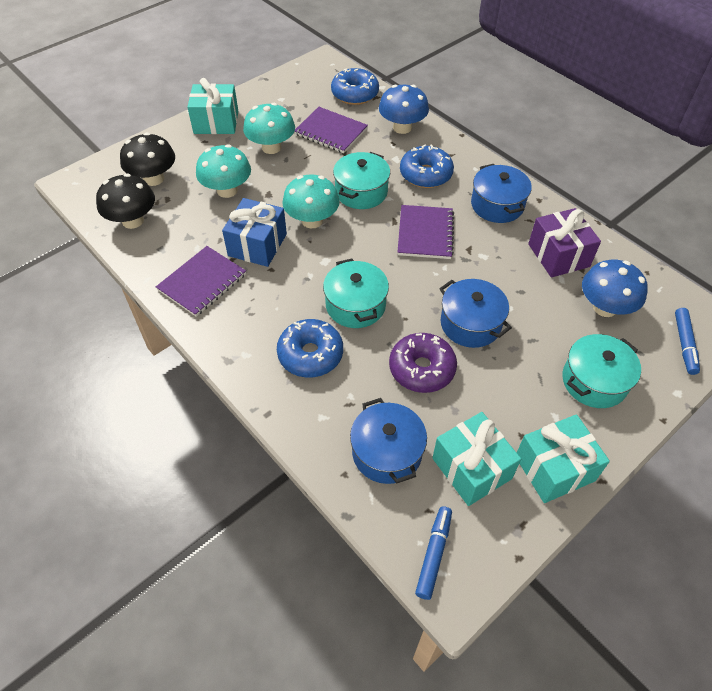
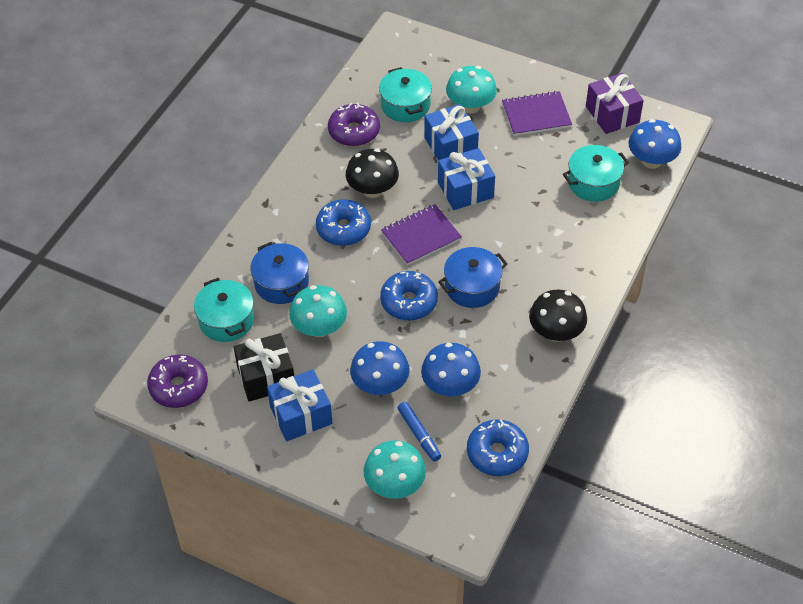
black gift: 0 -> 1
blue gift: 1 -> 3
blue marker: 2 -> 1
blue mushroom: 2 -> 3
blue pot: 3 -> 2
purple donut: 1 -> 2
purple notebook: 3 -> 2
turquoise gift: 3 -> 0

